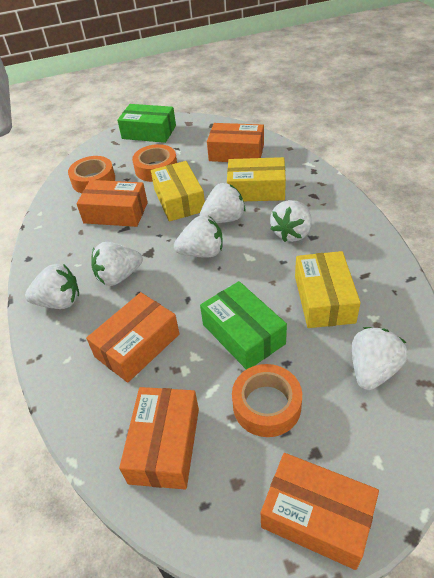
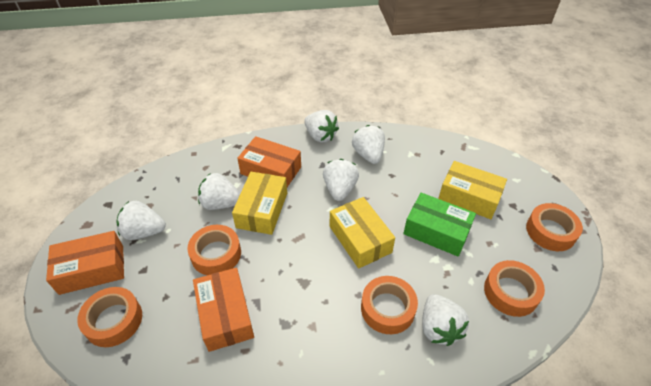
green box: 2 -> 1
orange box: 5 -> 3
orange tape: 3 -> 5

